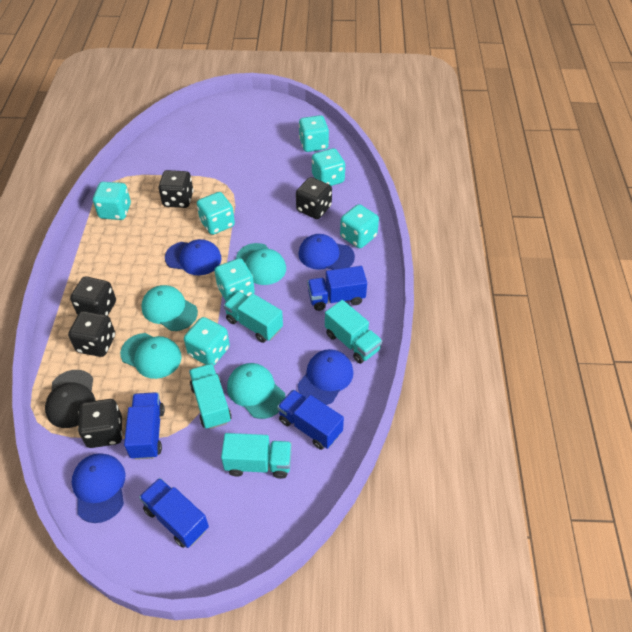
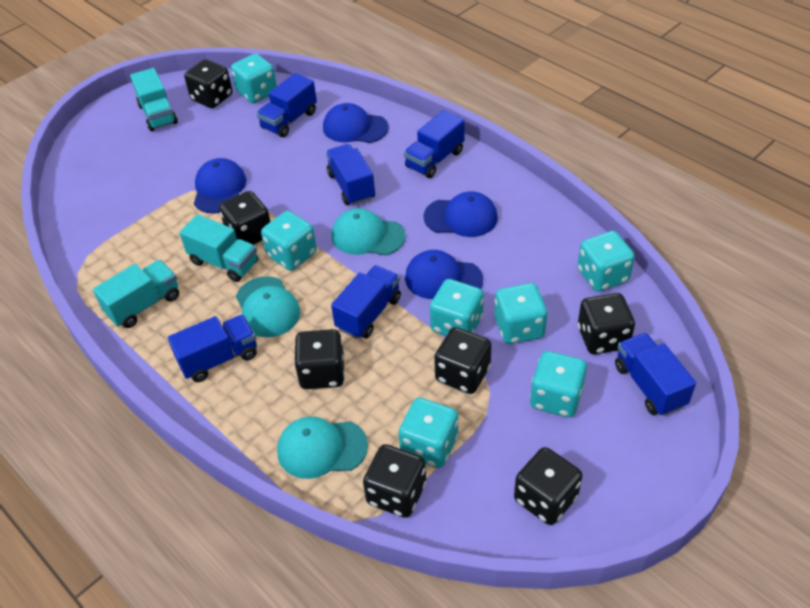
black cap: 1 -> 0
black dice: 5 -> 7
blue truck: 4 -> 6
turquoise cap: 4 -> 3
turquoise truck: 4 -> 3

